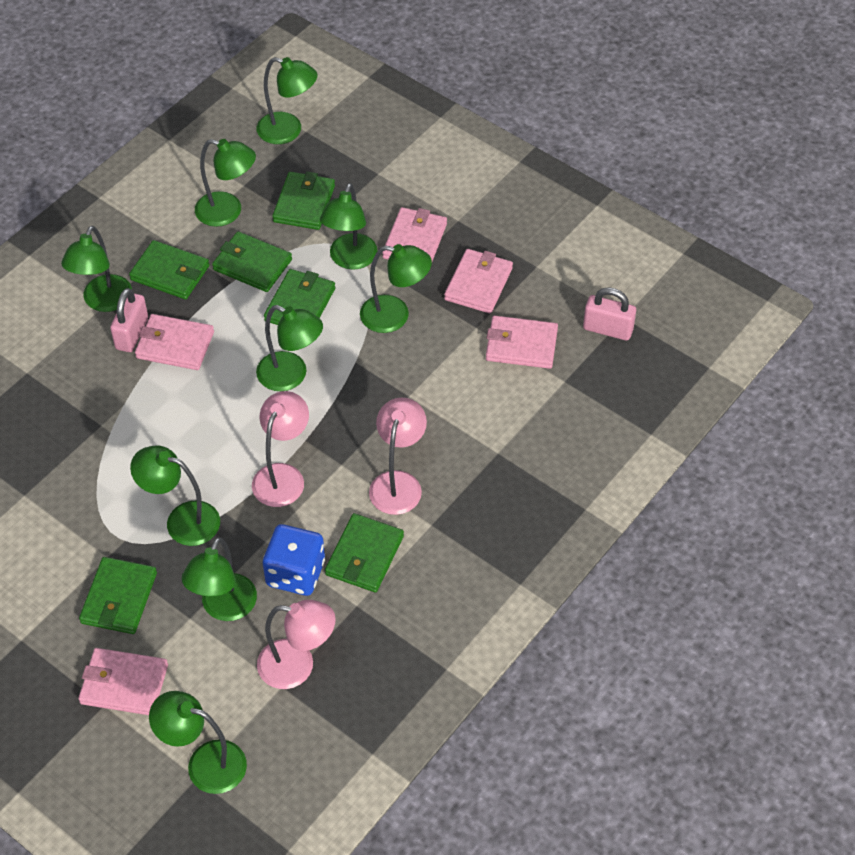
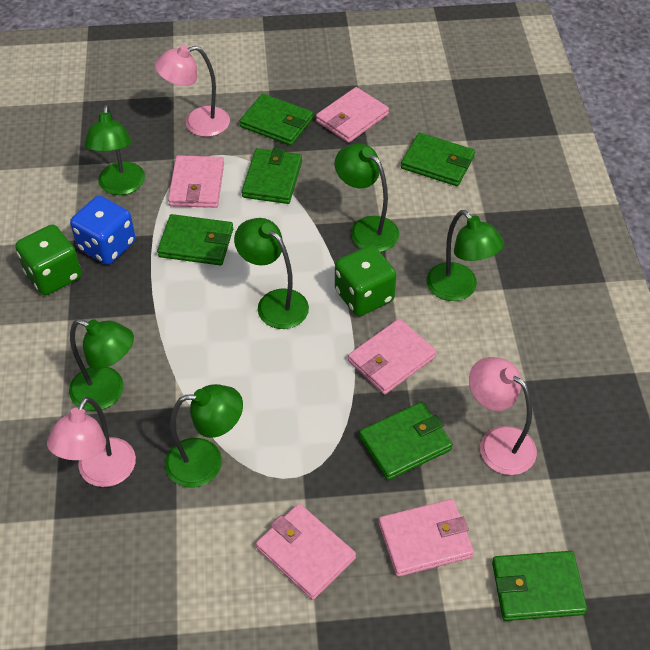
green dice: 0 -> 2
green lamp: 9 -> 6
pink padlock: 2 -> 0

